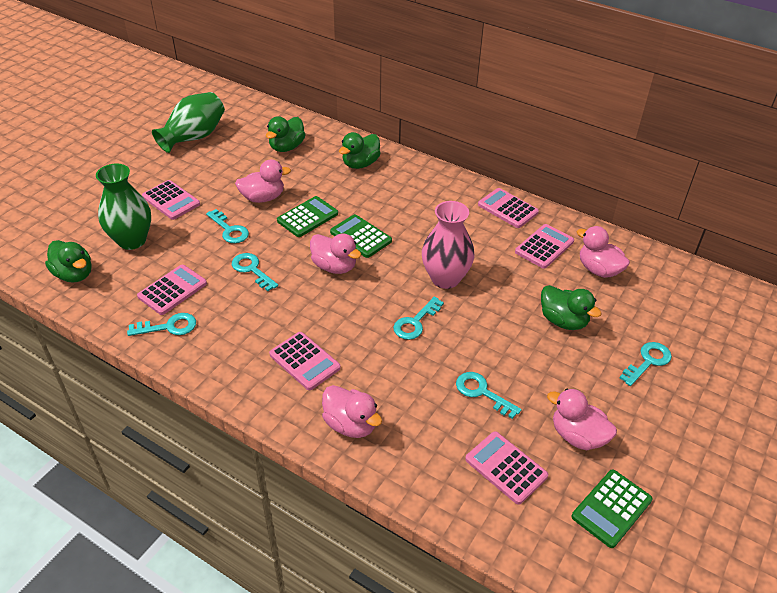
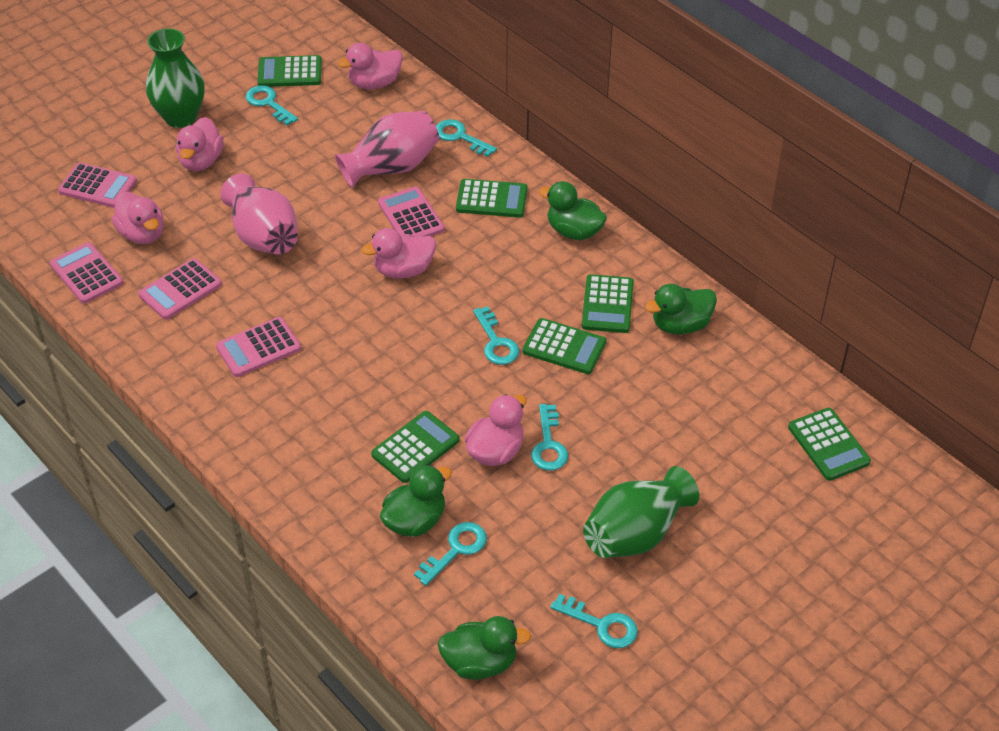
green calculator: 3 -> 6
pink calculator: 6 -> 5
pink vase: 1 -> 2

